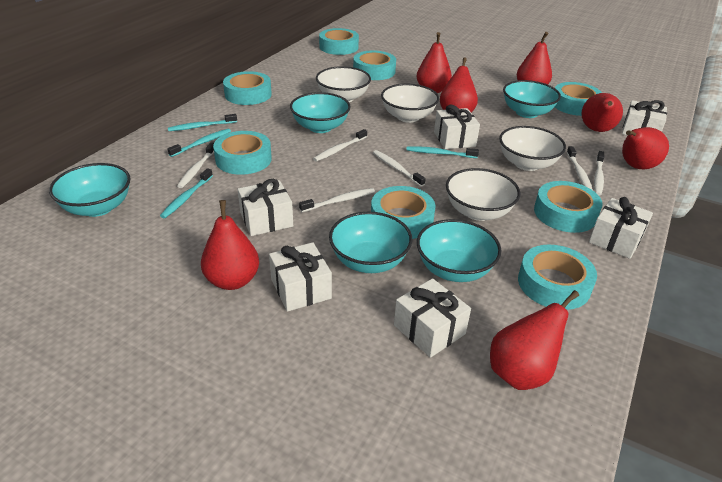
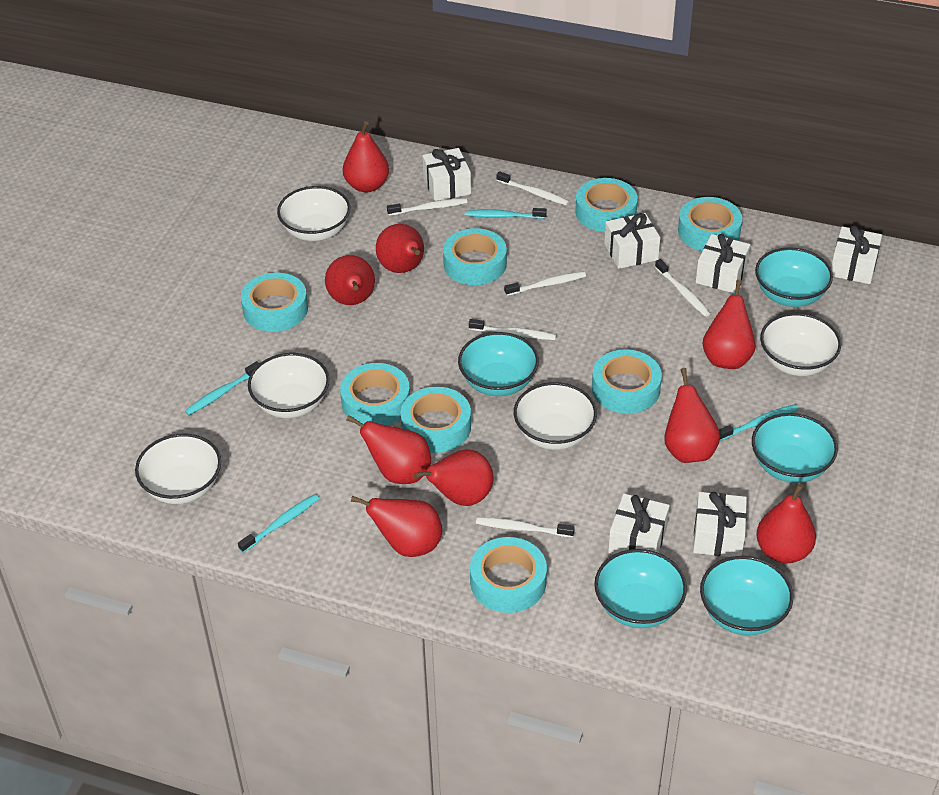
red pear: 7 -> 9
white bowl: 4 -> 5

